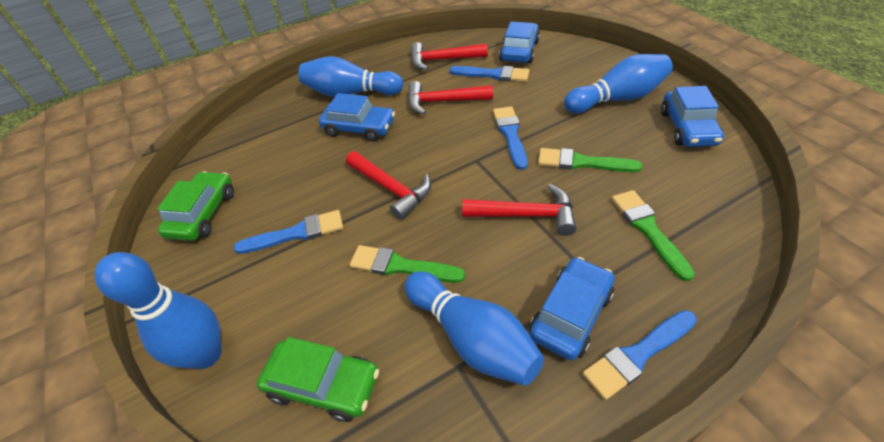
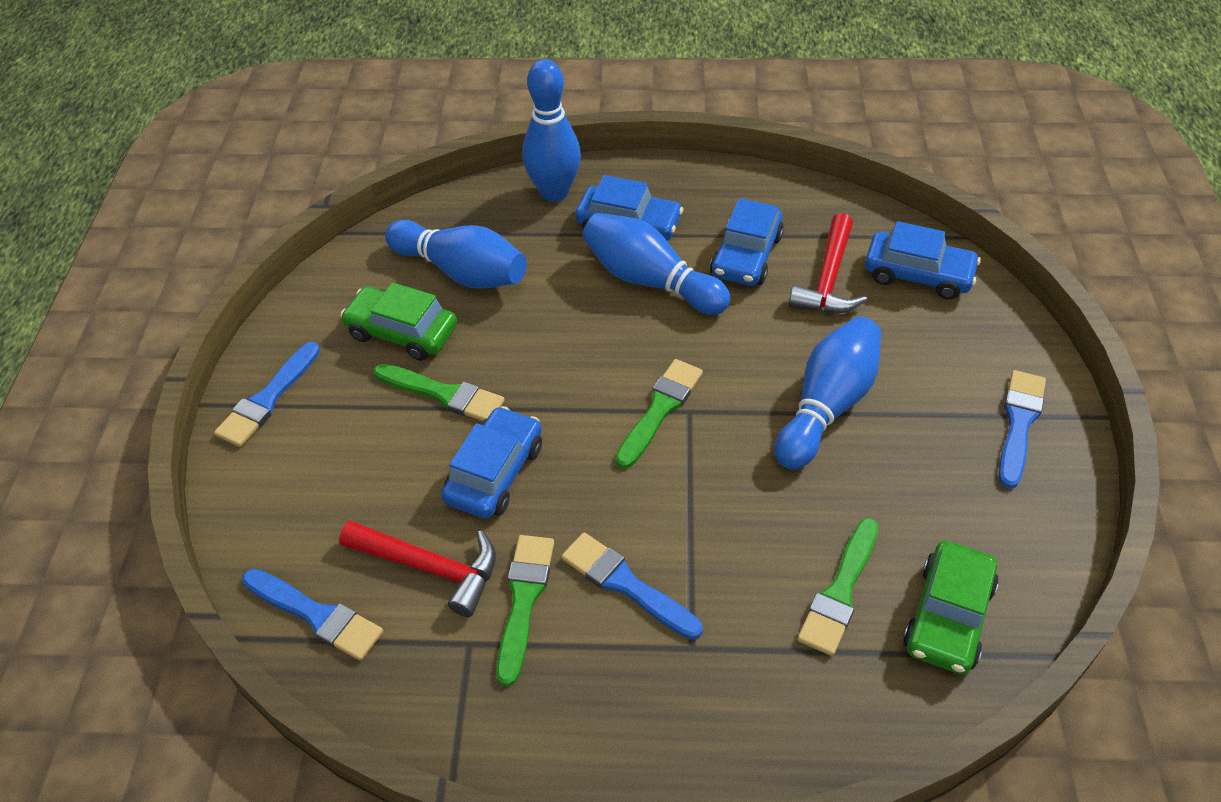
green brush: 3 -> 4
red hammer: 4 -> 2

